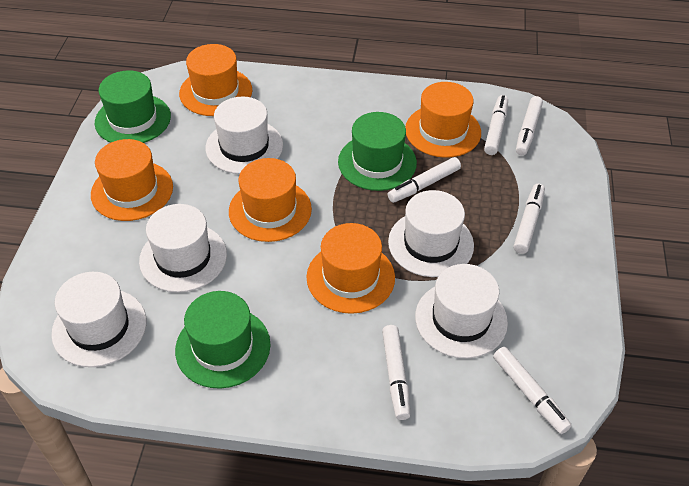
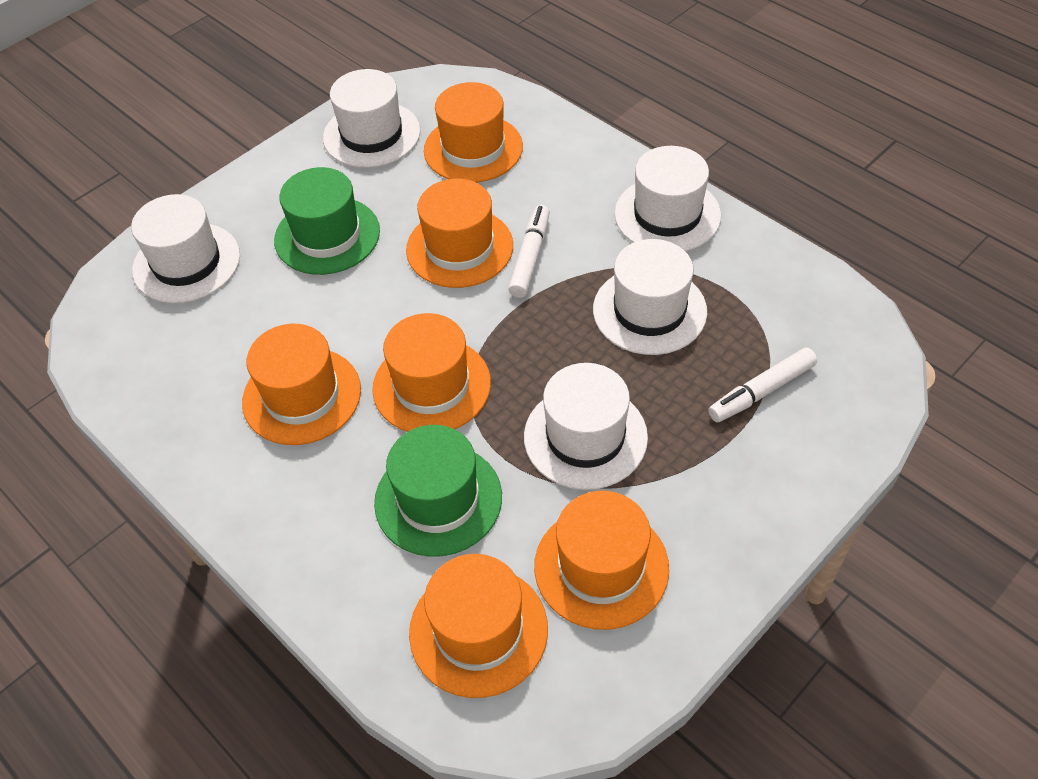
green hat: 3 -> 2
orange hat: 5 -> 6
white marker: 6 -> 2

